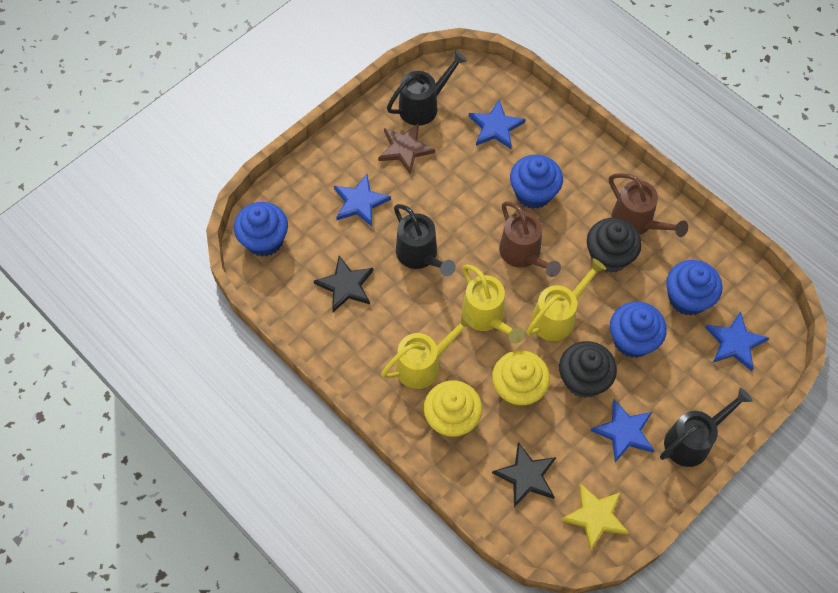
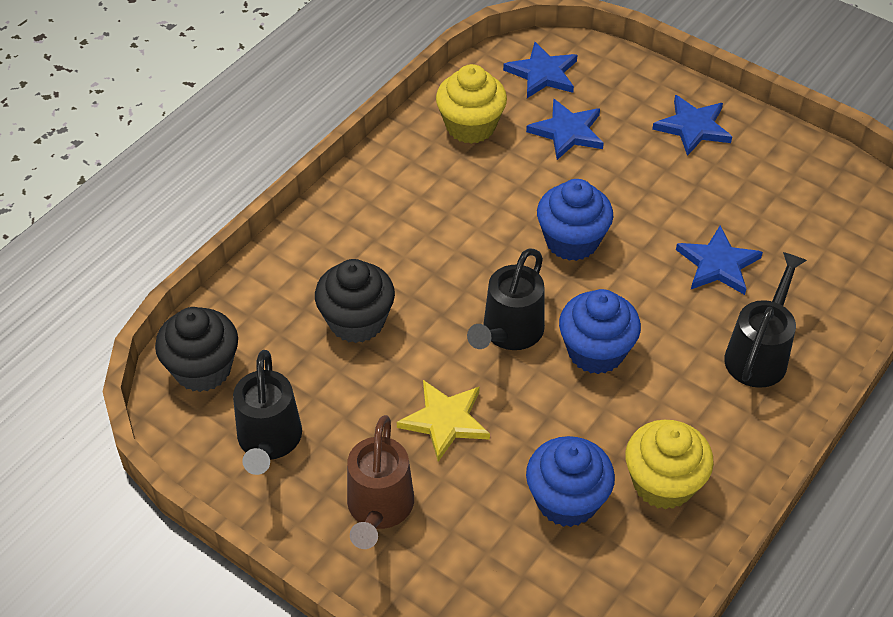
black star: 2 -> 0
blue cupcake: 4 -> 3
brown star: 1 -> 0
brown watering can: 2 -> 1
yellow watering can: 3 -> 0

